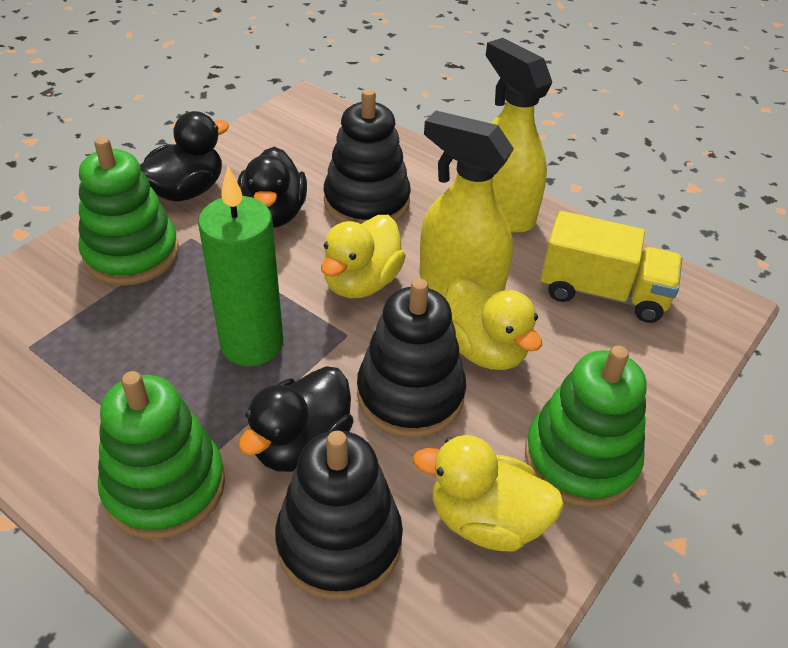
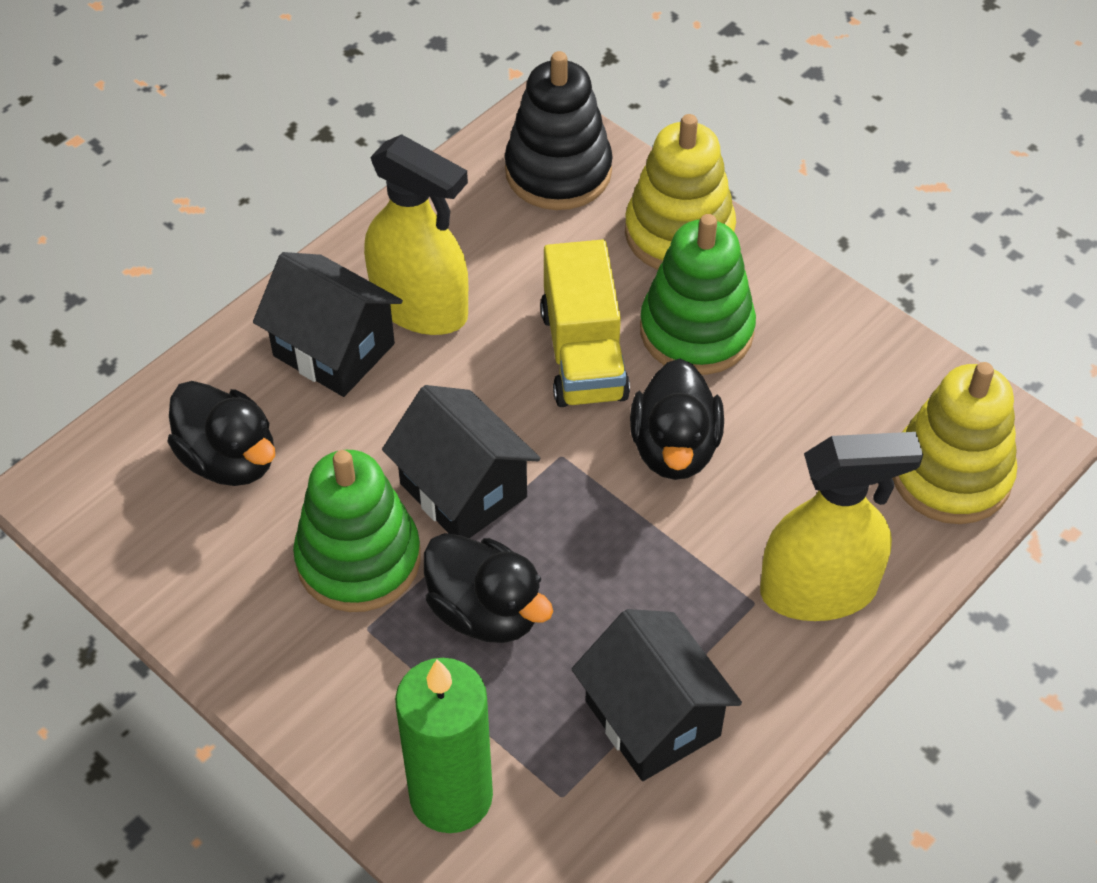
black house: 0 -> 3
black stacking toy: 3 -> 1
green stacking toy: 3 -> 2
yellow duck: 3 -> 0
yellow stacking toy: 0 -> 2

